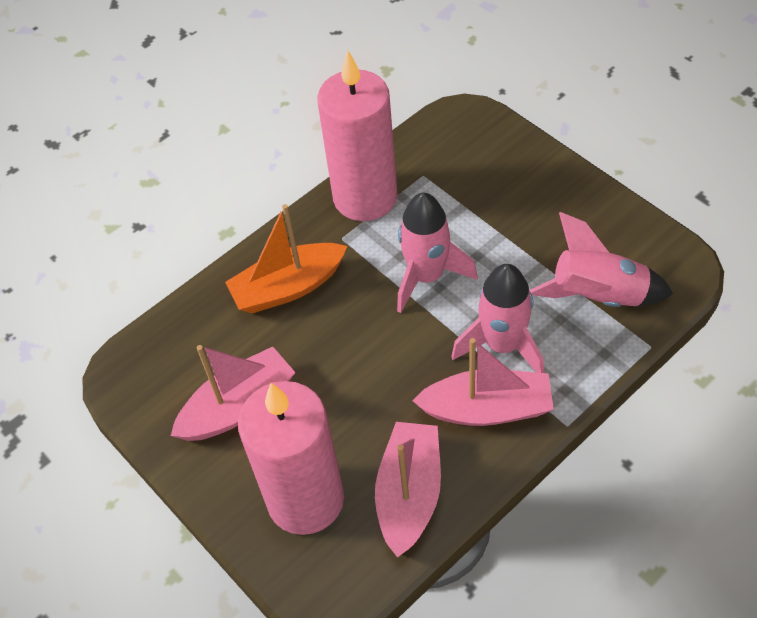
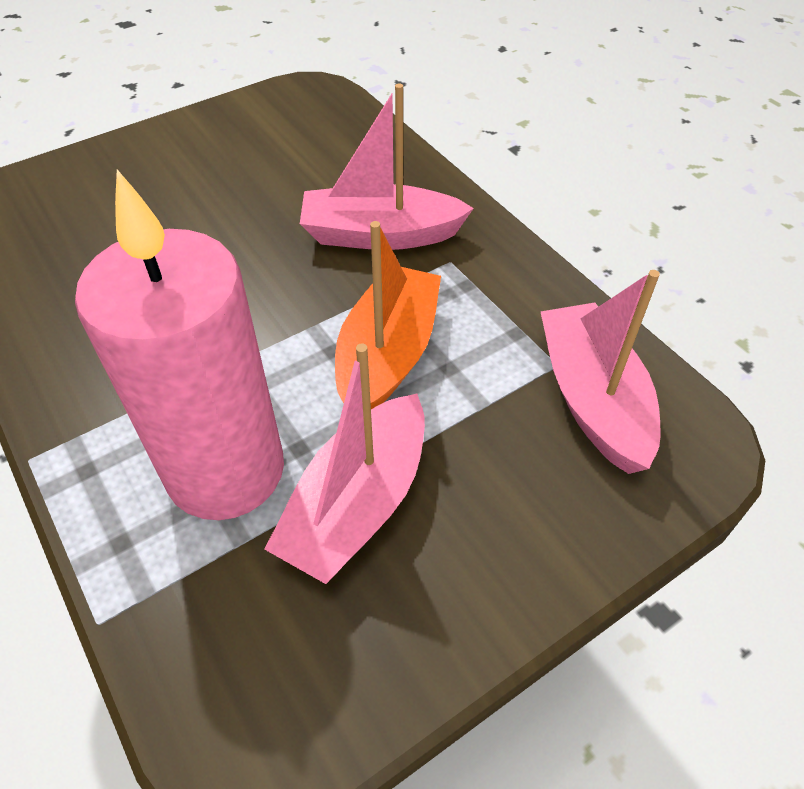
pink candle: 2 -> 1
pink rocket: 3 -> 0

